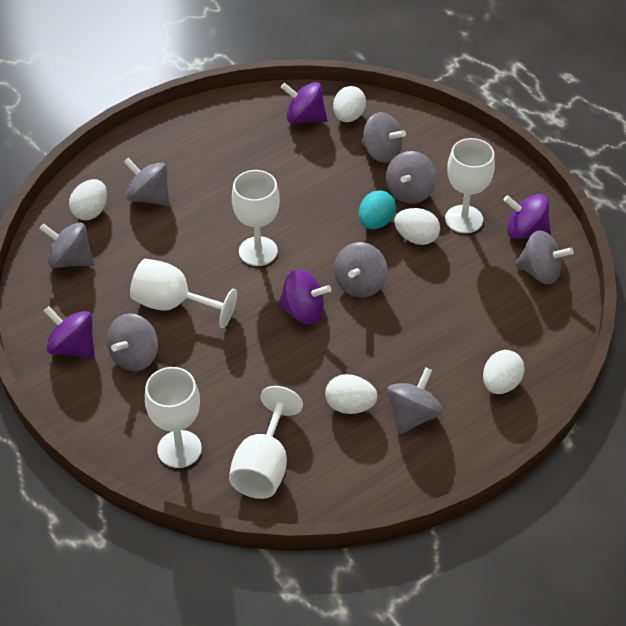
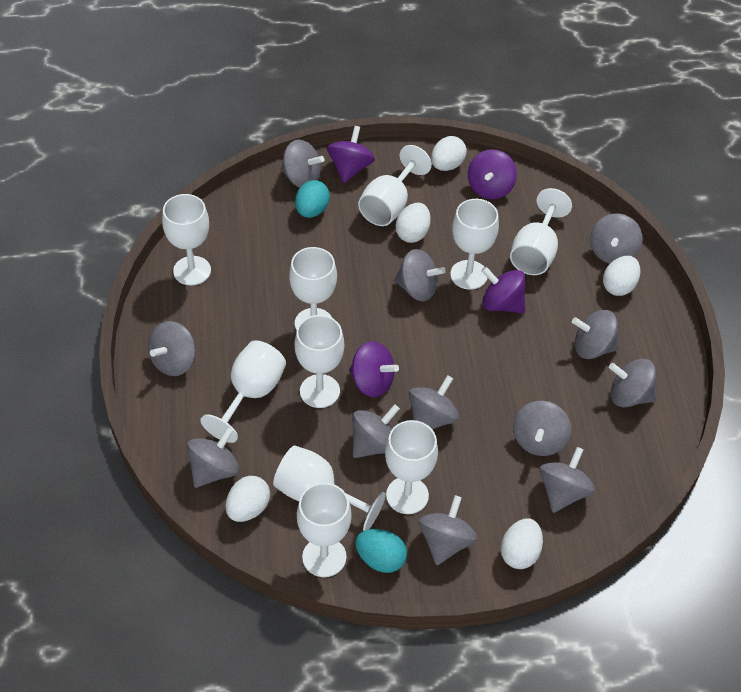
grey spinning top: 8 -> 12
turquoise egg: 1 -> 2
white goblet: 5 -> 10

